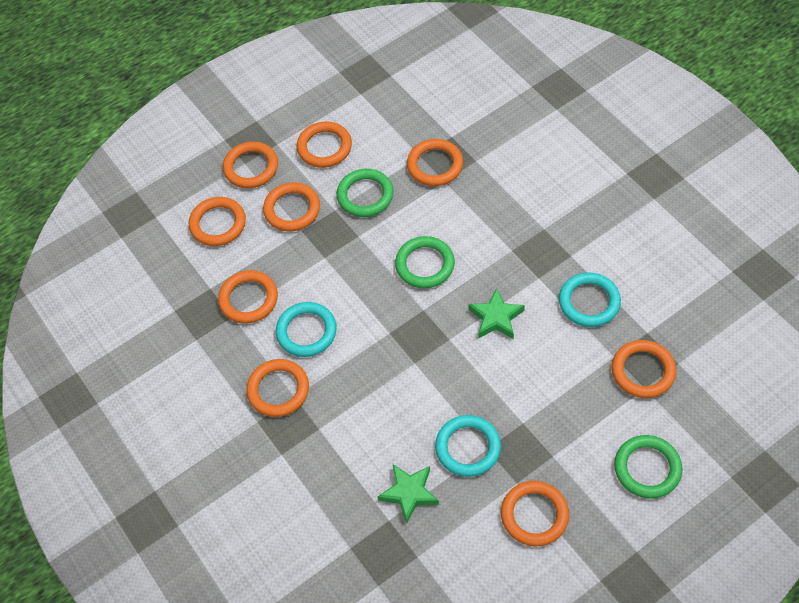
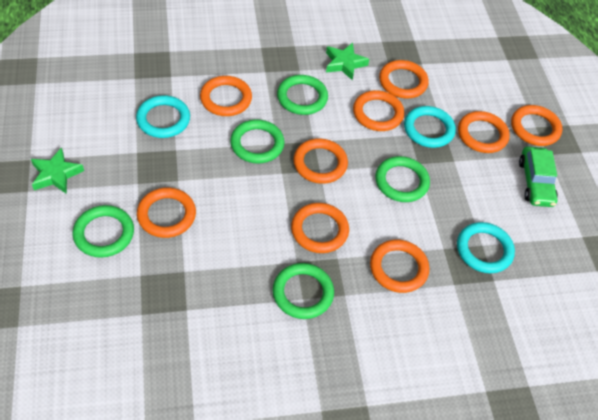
green car: 0 -> 1
green ring: 3 -> 5

